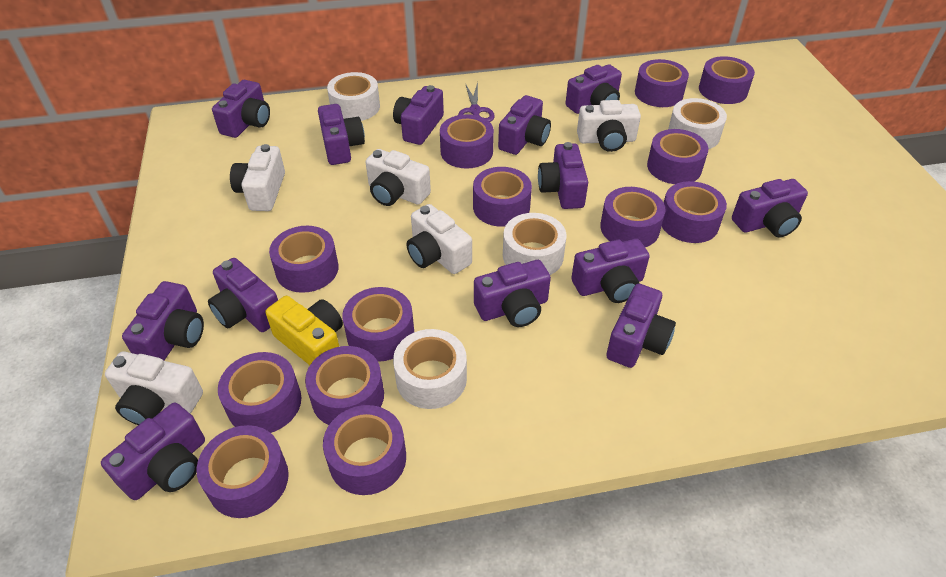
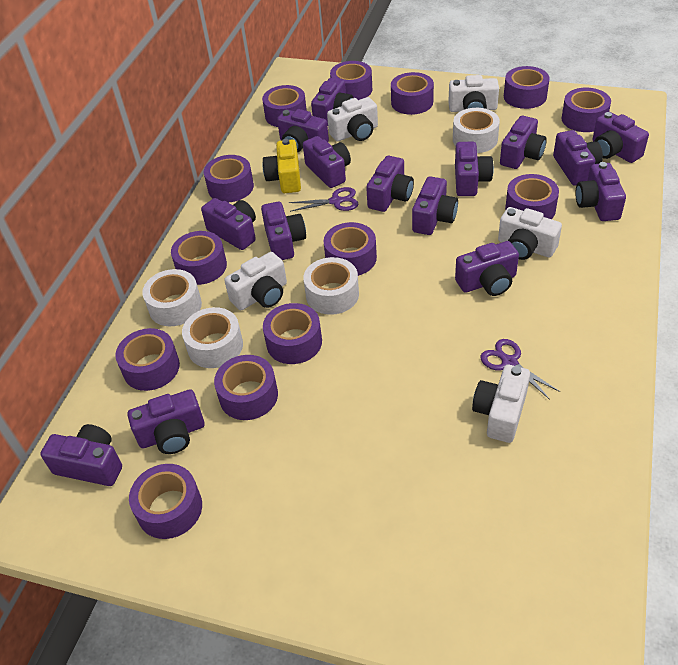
purple camera: 13 -> 15
purple scissors: 1 -> 2

